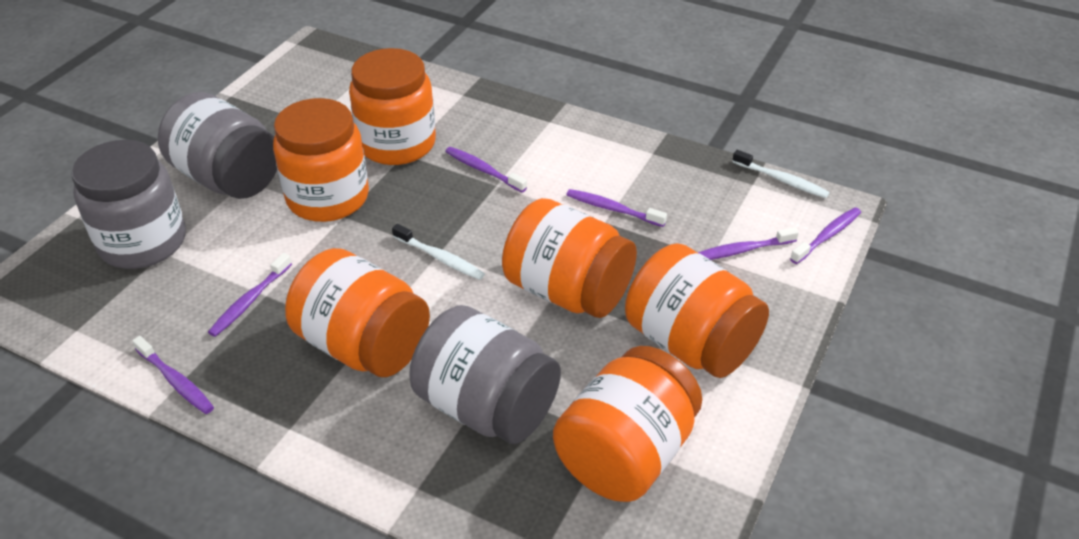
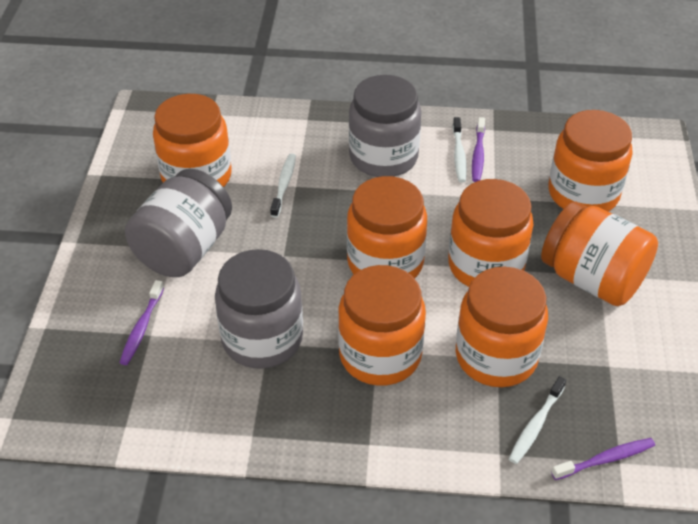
orange jar: 6 -> 7
purple toothbrush: 6 -> 3
white toothbrush: 2 -> 3

